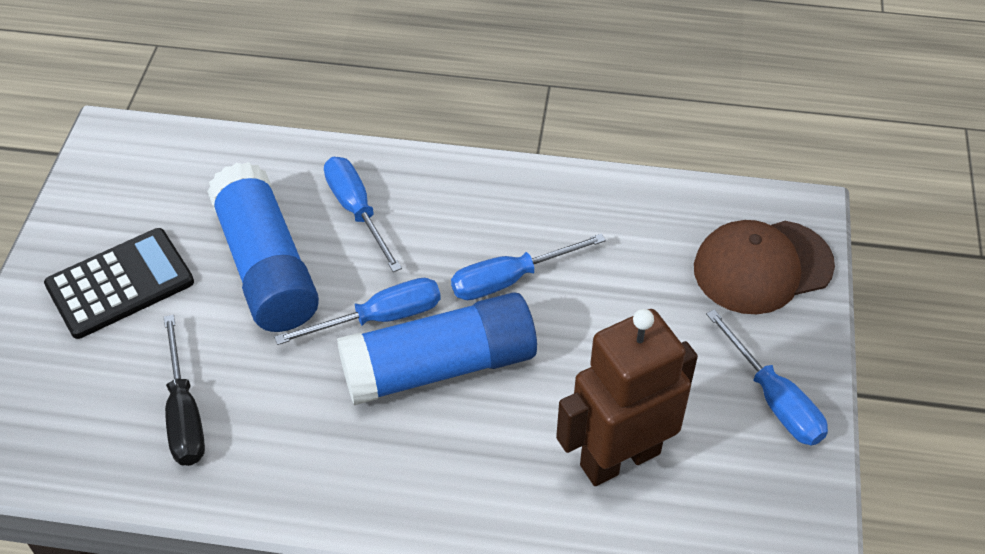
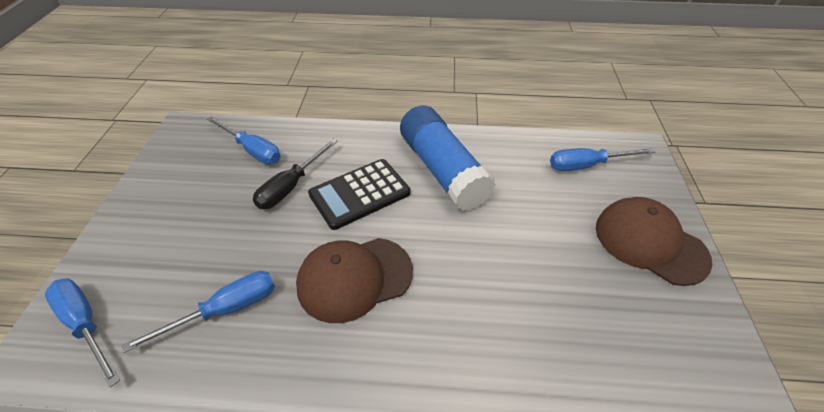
blue glue stick: 2 -> 1
brown cap: 1 -> 2
brown robot: 1 -> 0

